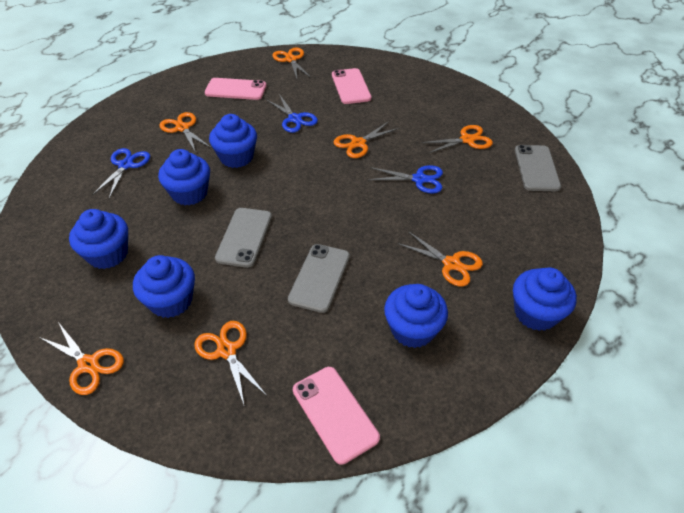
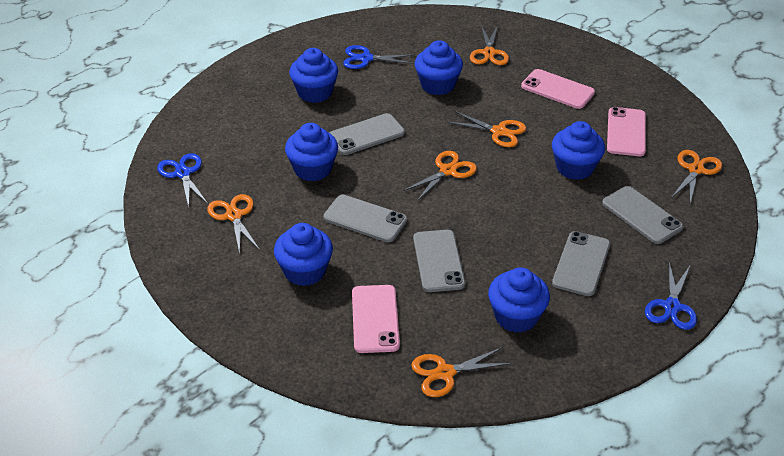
grey phone: 3 -> 5
orange scissors: 7 -> 6

